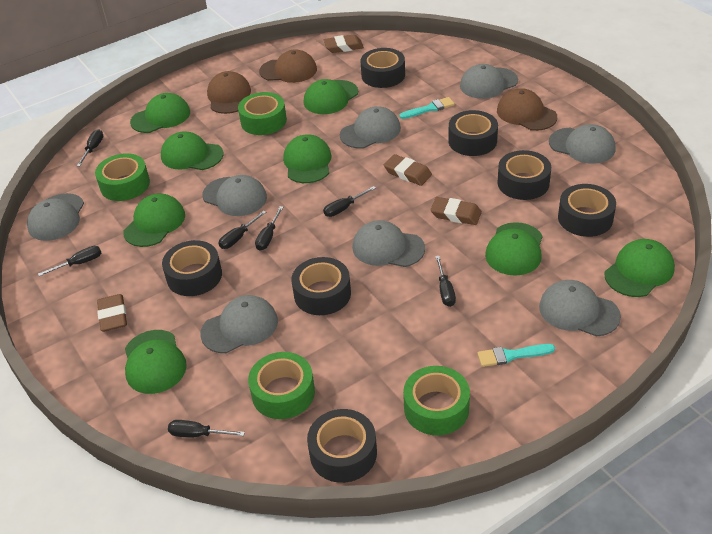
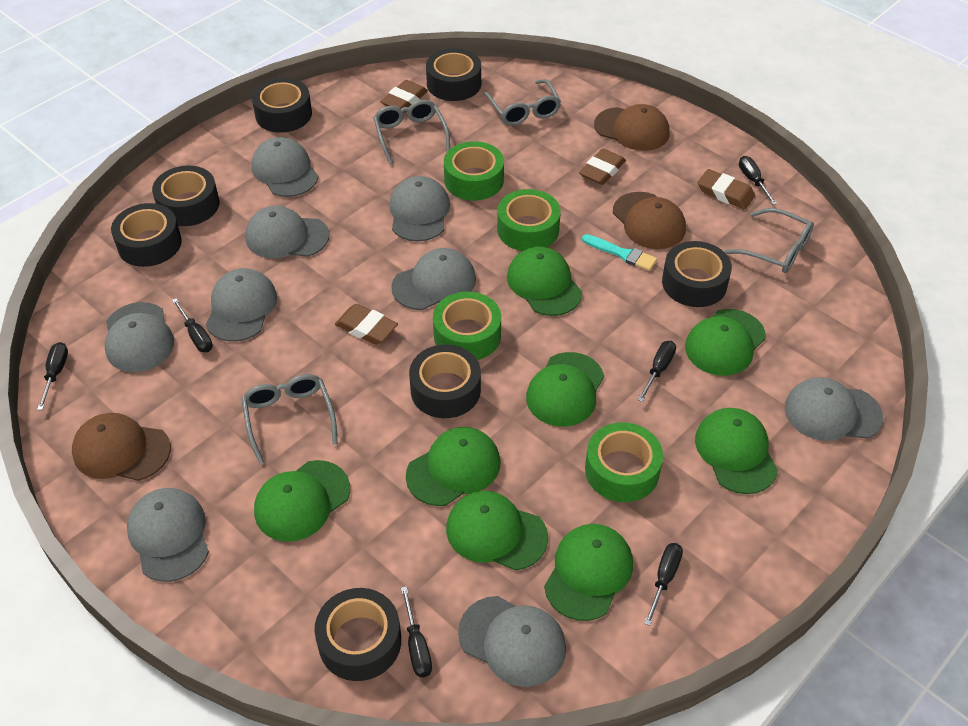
black screwdriver: 7 -> 6
grey cap: 8 -> 9
grey glasses: 0 -> 4
turquoise brush: 2 -> 1

